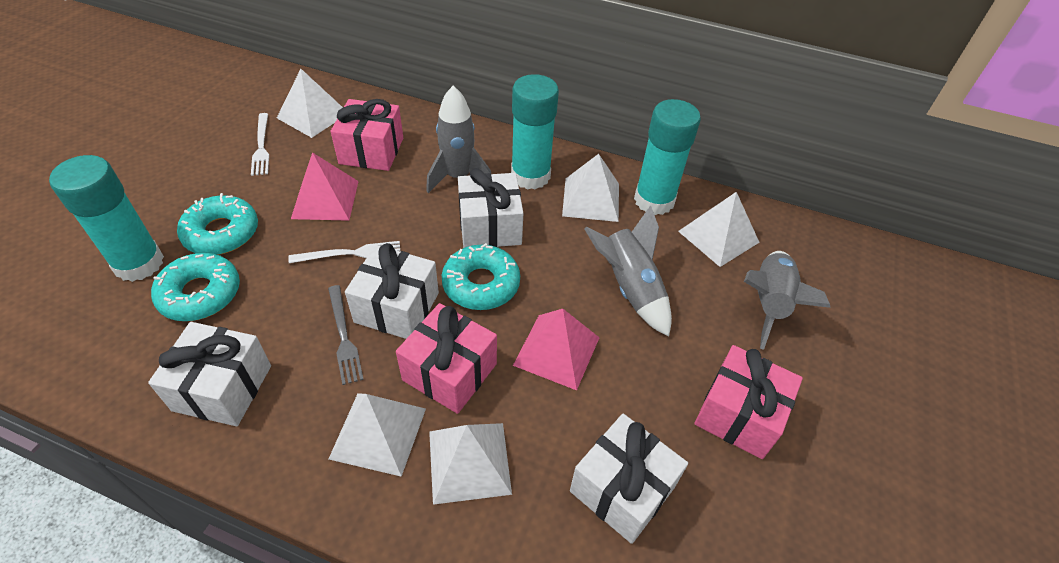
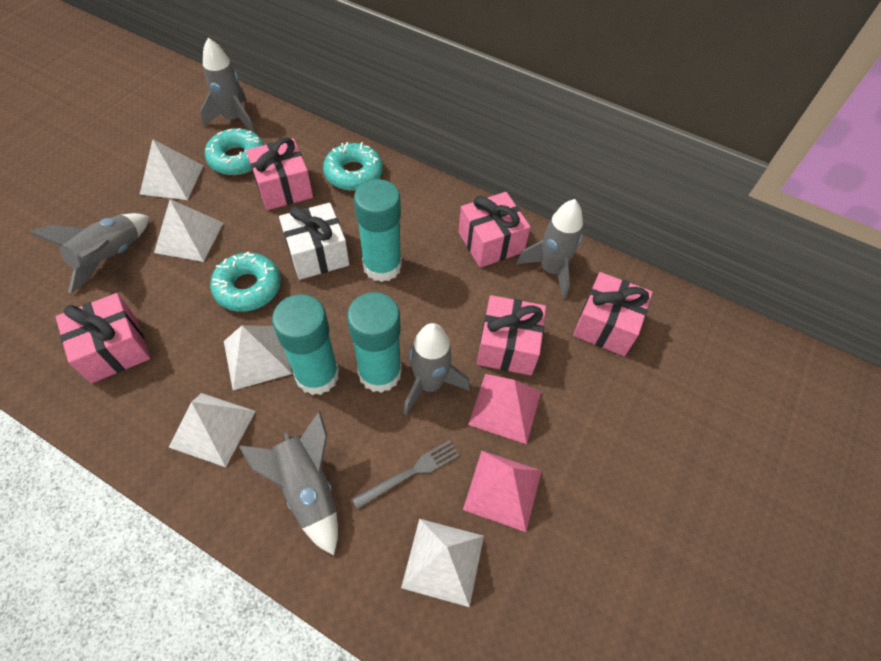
grey rocket: 3 -> 5
pink gift: 3 -> 5
white fork: 2 -> 0
white gift: 4 -> 1

